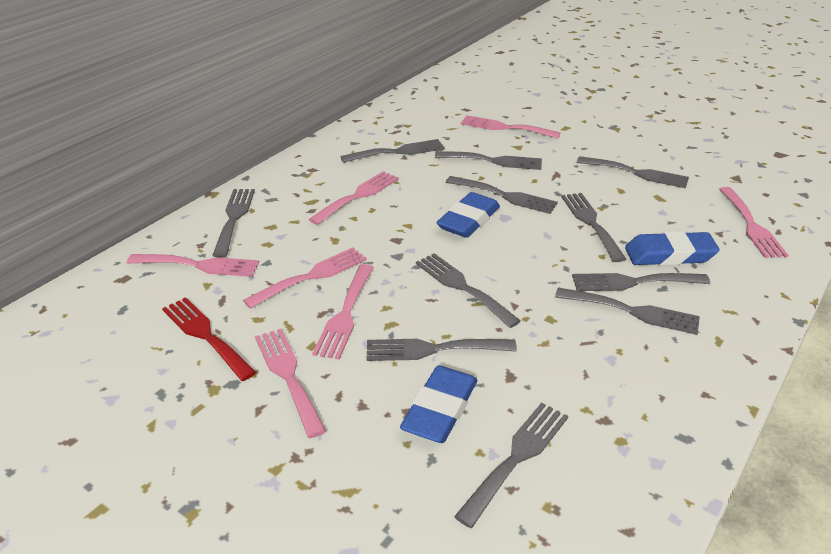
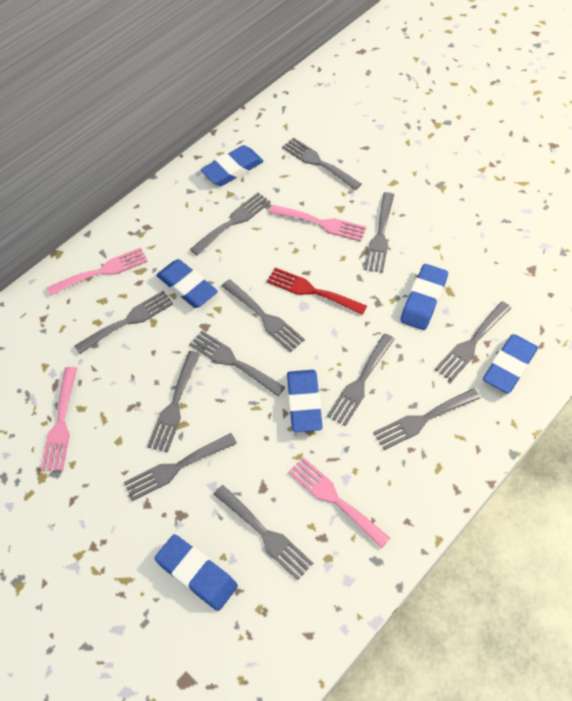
blue eraser: 3 -> 6
grey fork: 11 -> 12
pink fork: 7 -> 4

